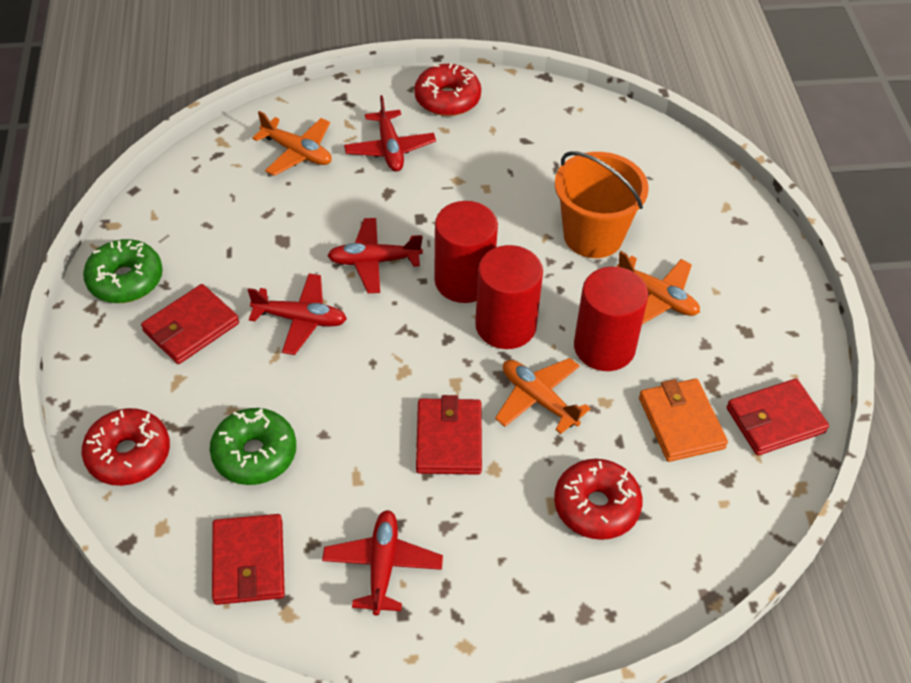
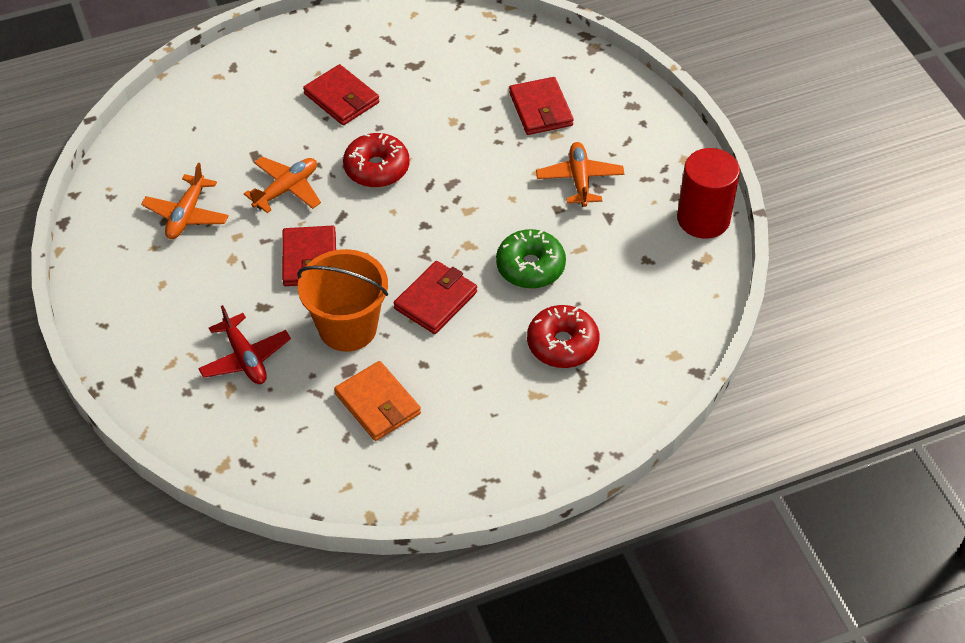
green donut: 2 -> 1
red cylinder: 3 -> 1
red donut: 3 -> 2
red plane: 4 -> 1

